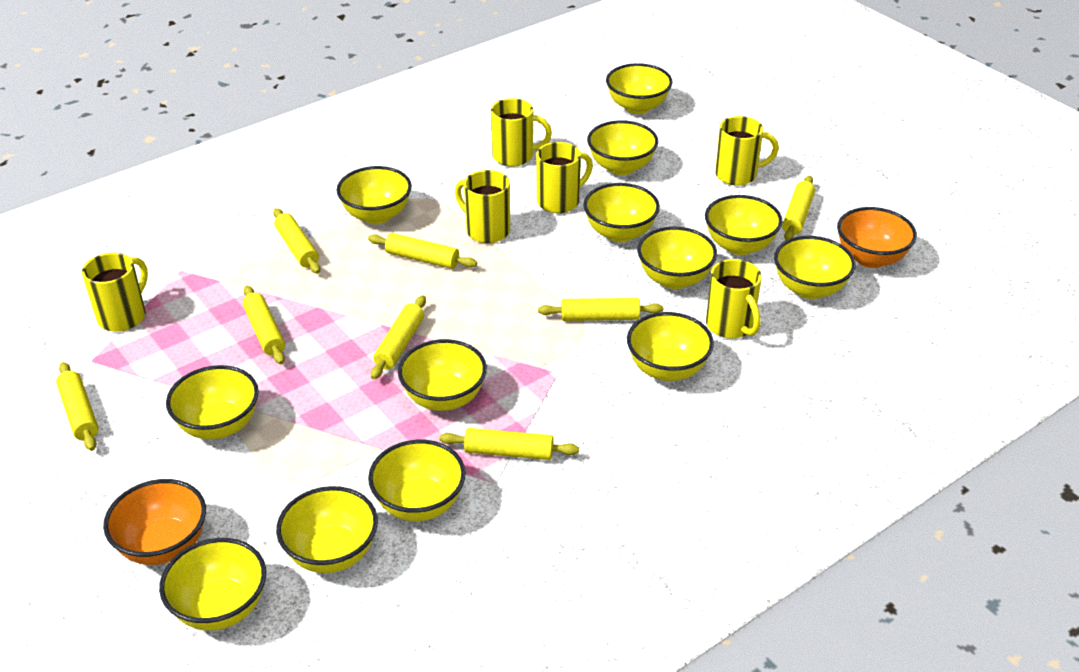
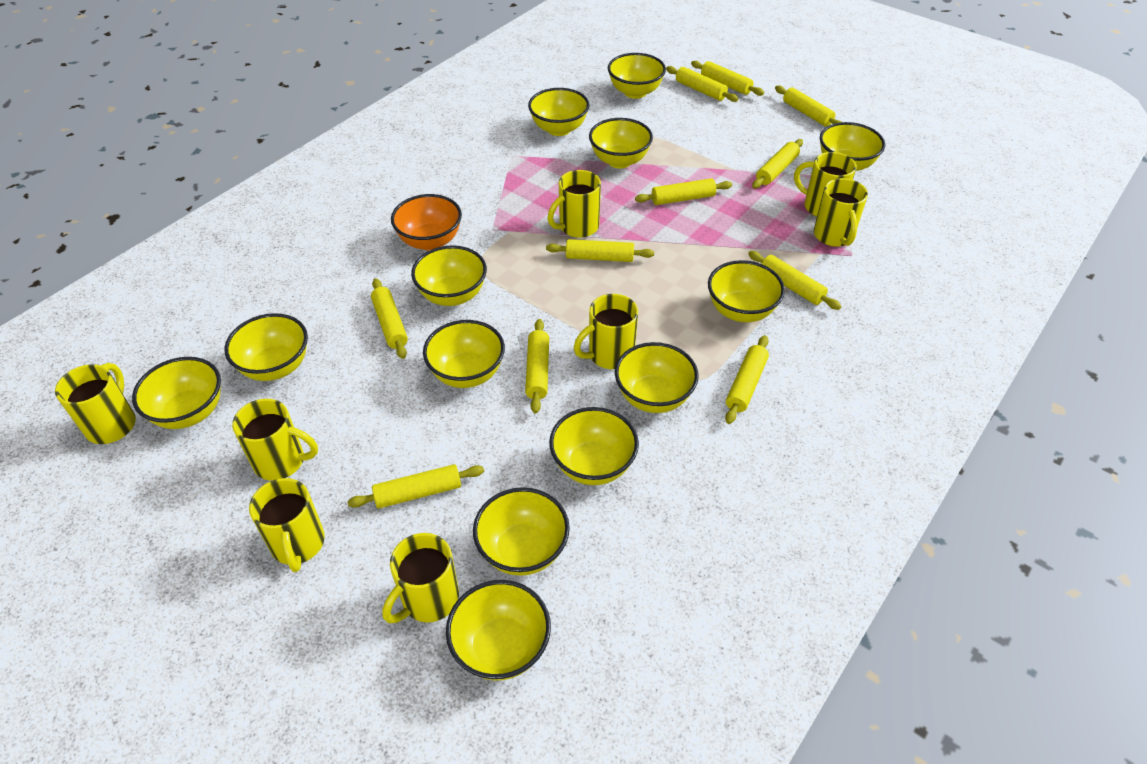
orange bowl: 2 -> 1
yellow mug: 6 -> 8
yellow rolling pin: 8 -> 11

